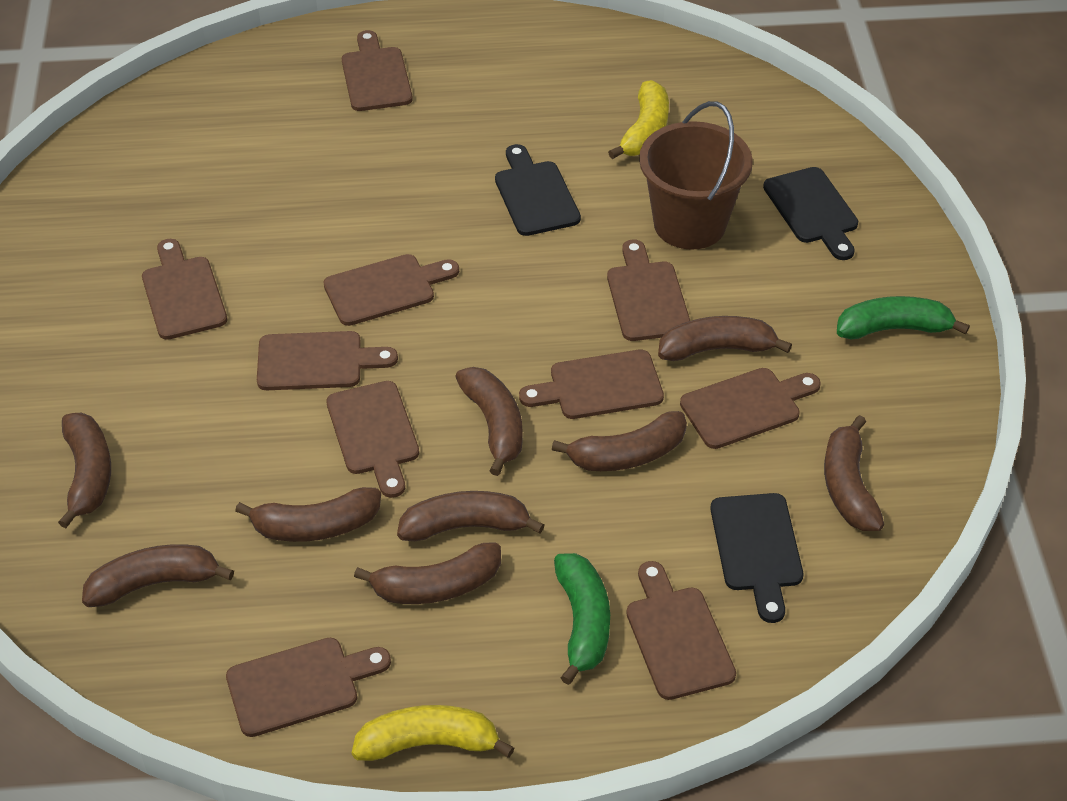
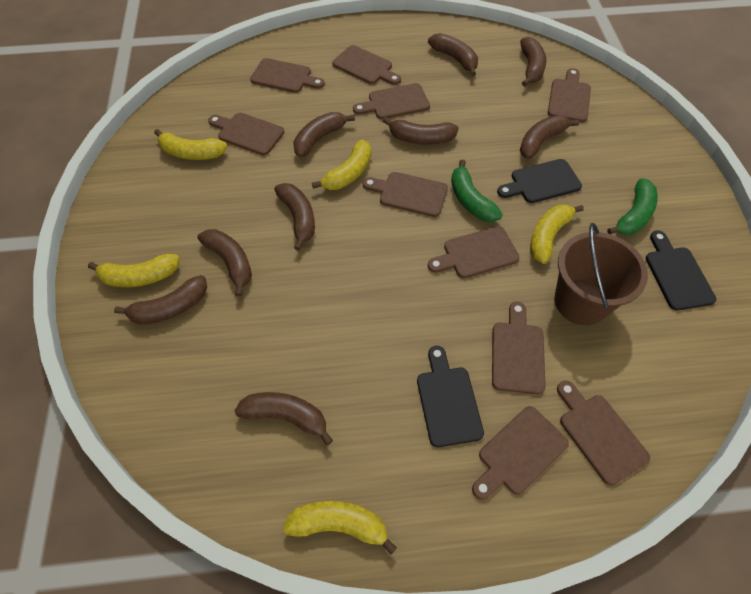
yellow banana: 2 -> 5

